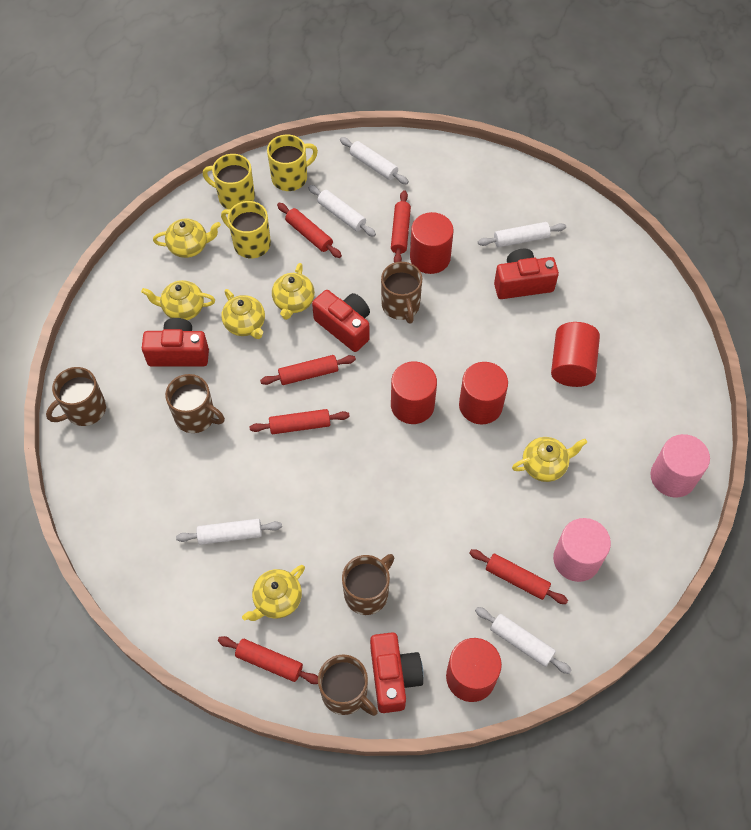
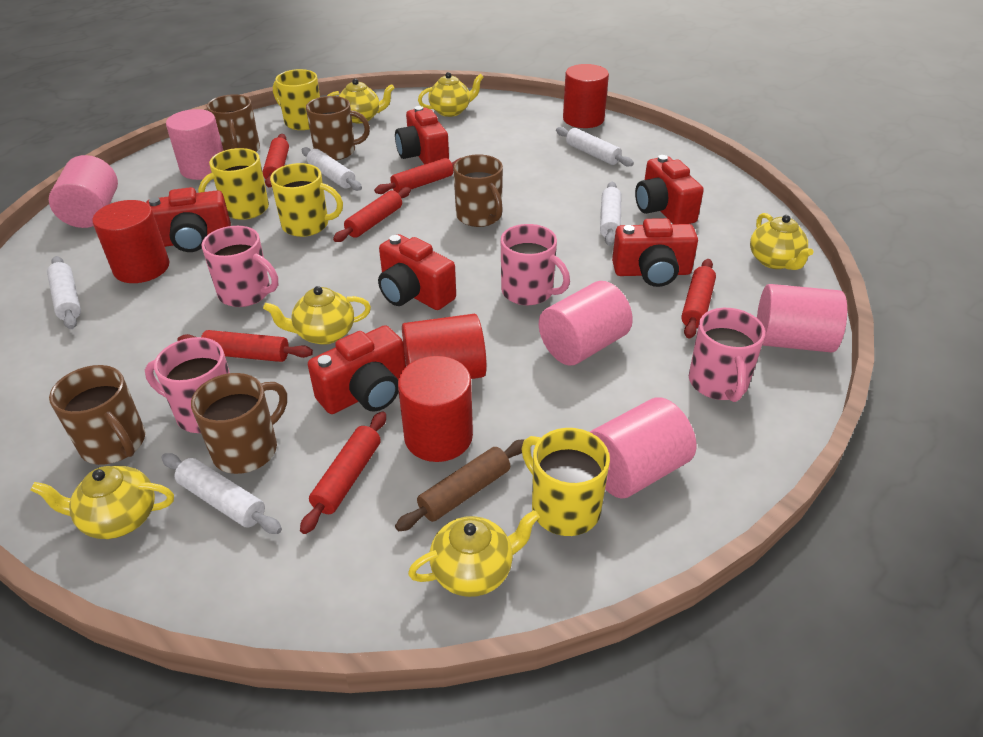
brown rolling pin: 0 -> 1
pink cylinder: 2 -> 5
pink mug: 0 -> 4
red camera: 4 -> 6
red cylinder: 5 -> 4
yellow mug: 3 -> 4

